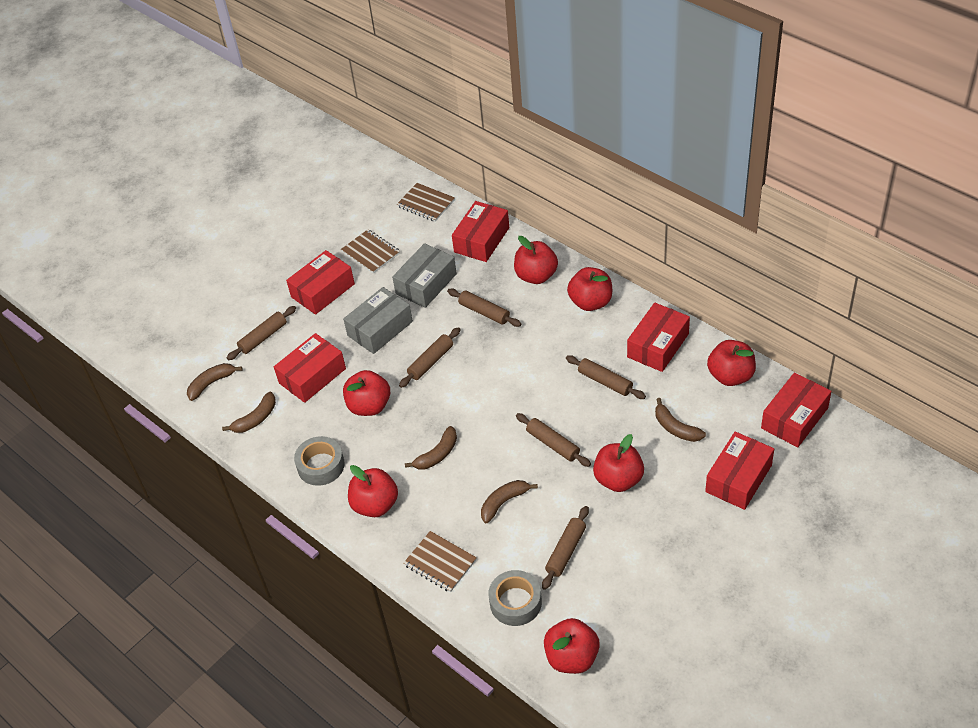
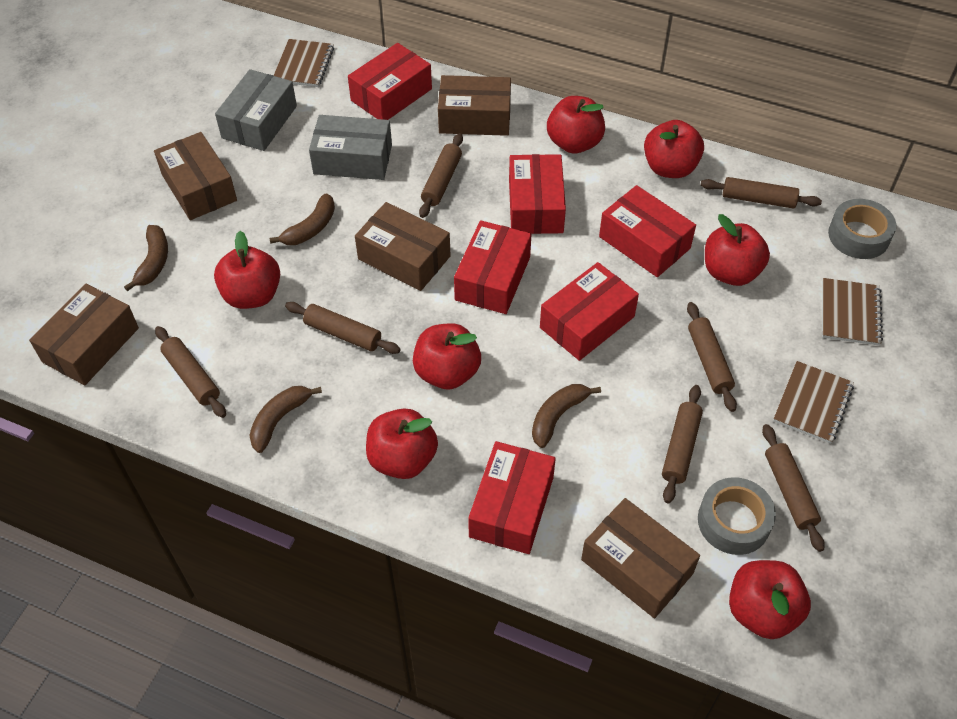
brown banana: 5 -> 4
brown box: 0 -> 5
brown rolling pin: 6 -> 7

